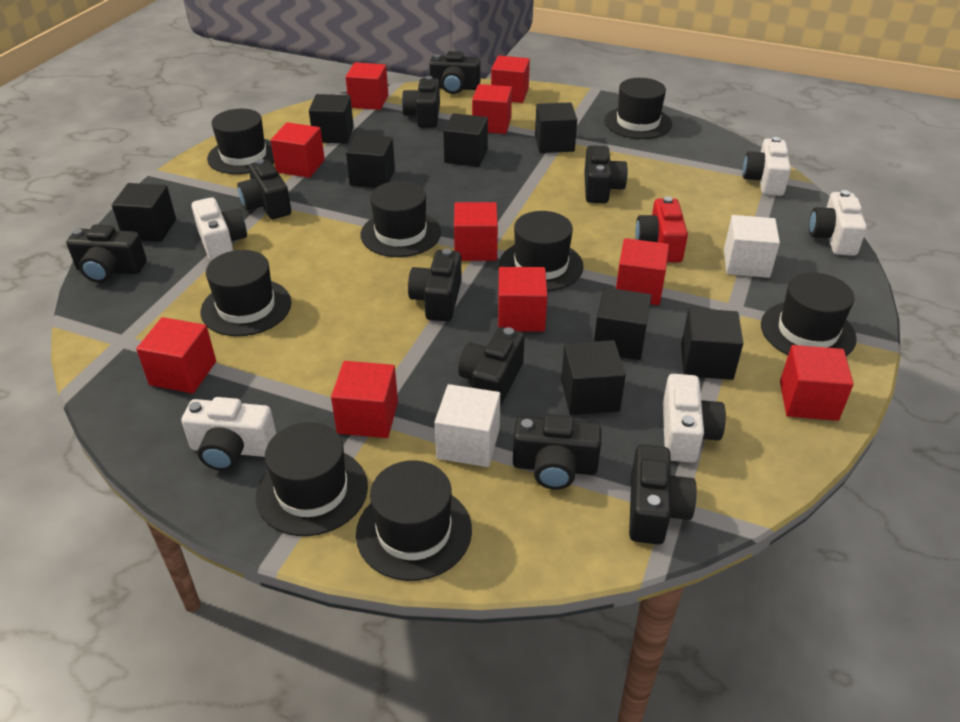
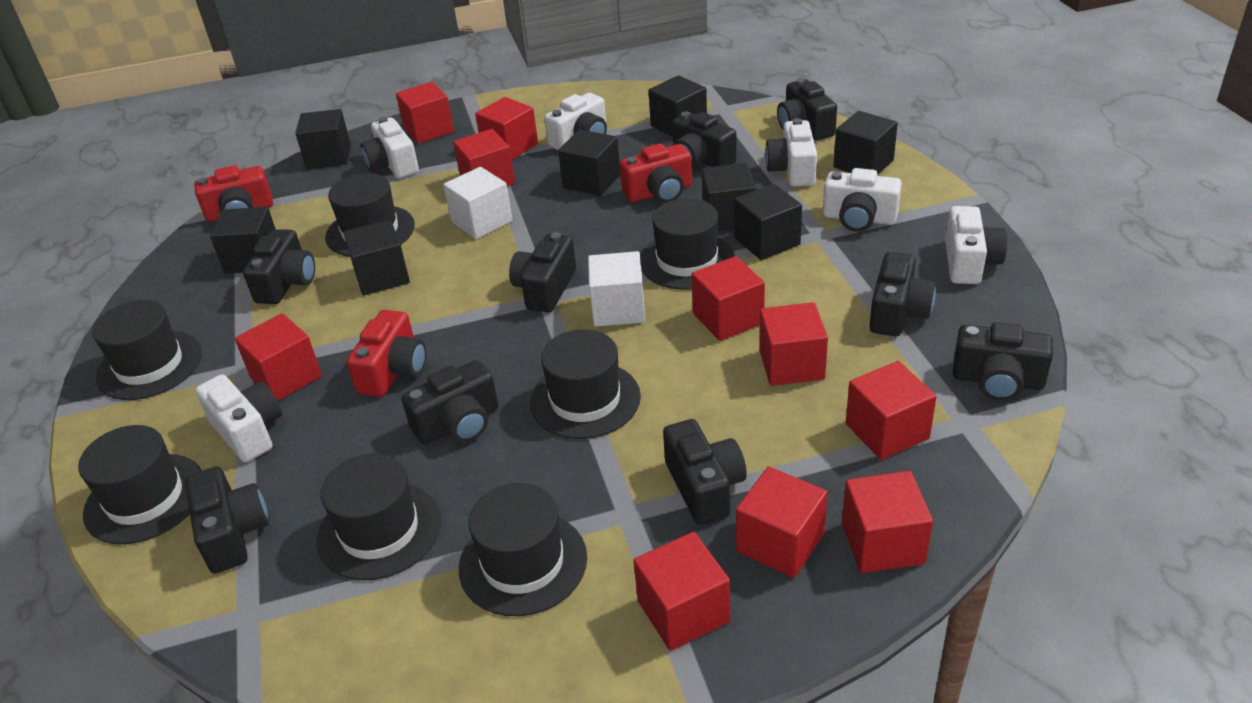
black hat: 8 -> 7
red camera: 1 -> 3
white camera: 5 -> 6

